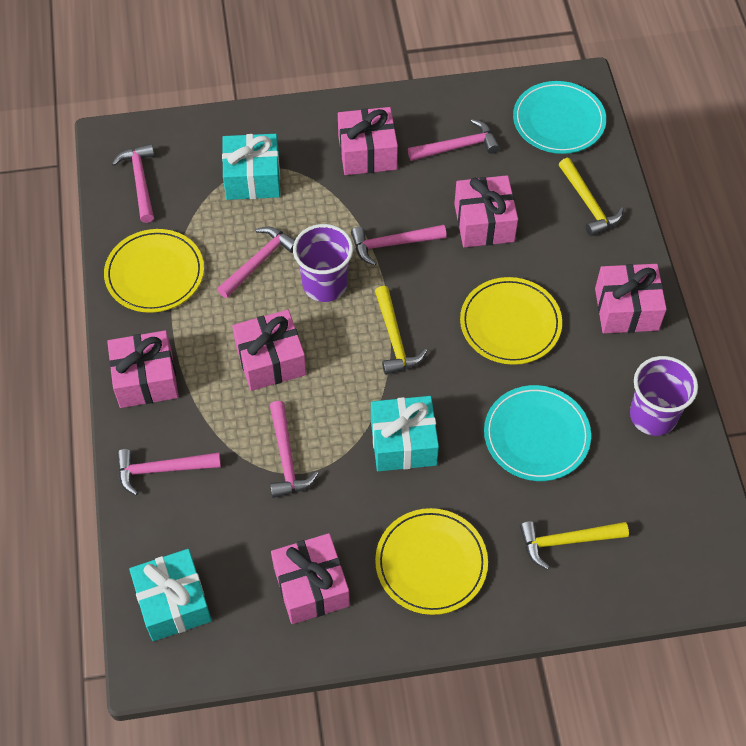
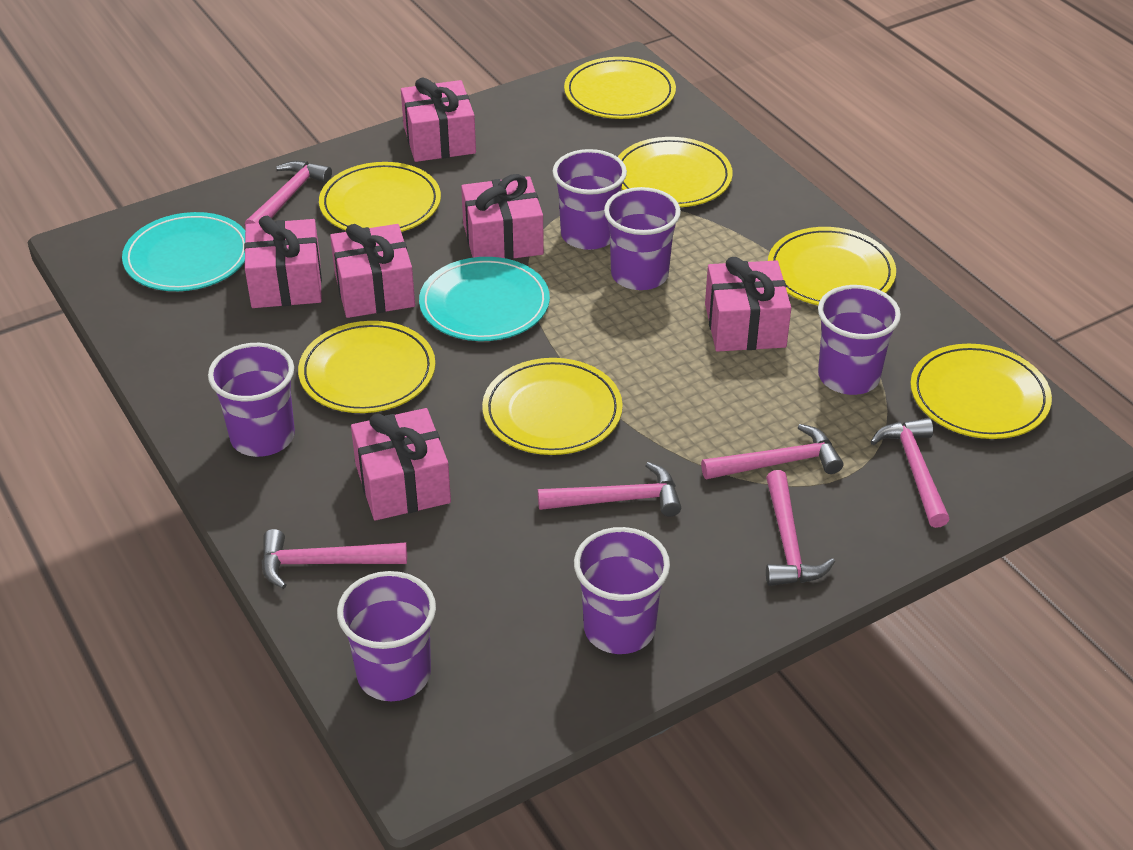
purple cup: 2 -> 6
turquoise gift: 3 -> 0
yellow hammer: 3 -> 0
yellow plate: 3 -> 7

